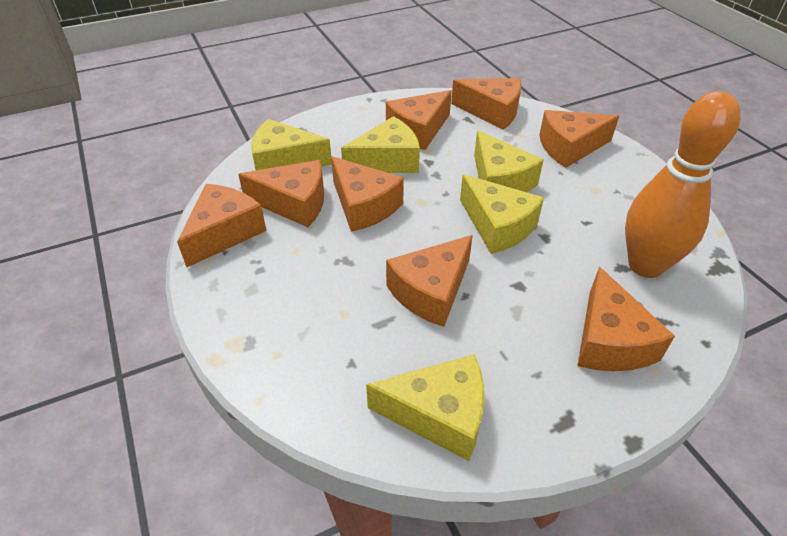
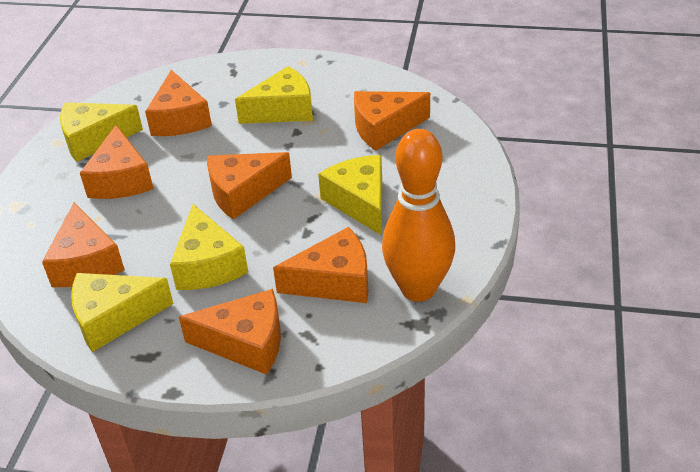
orange cheese: 8 -> 7

